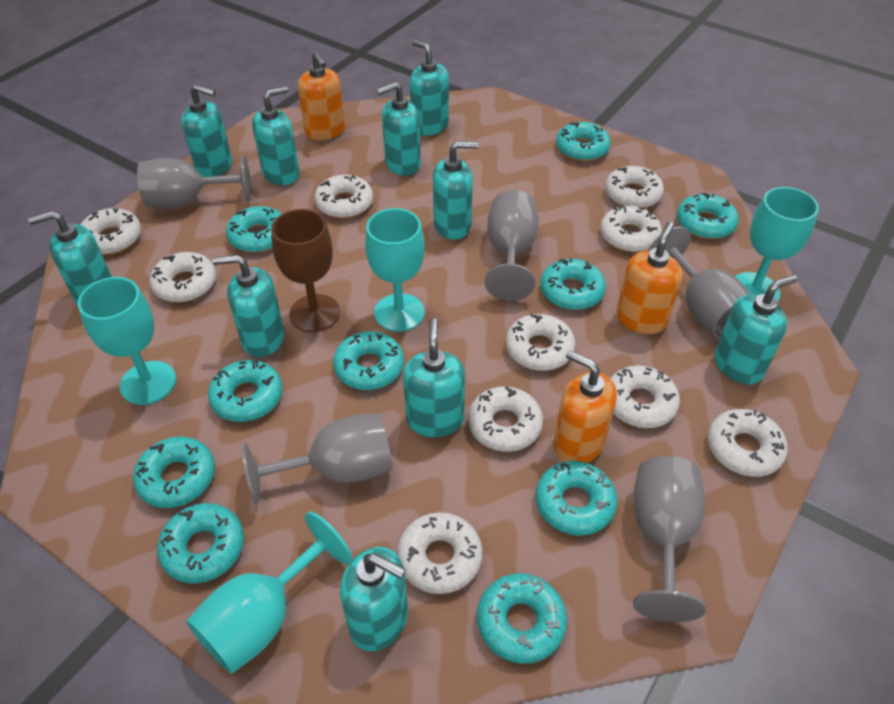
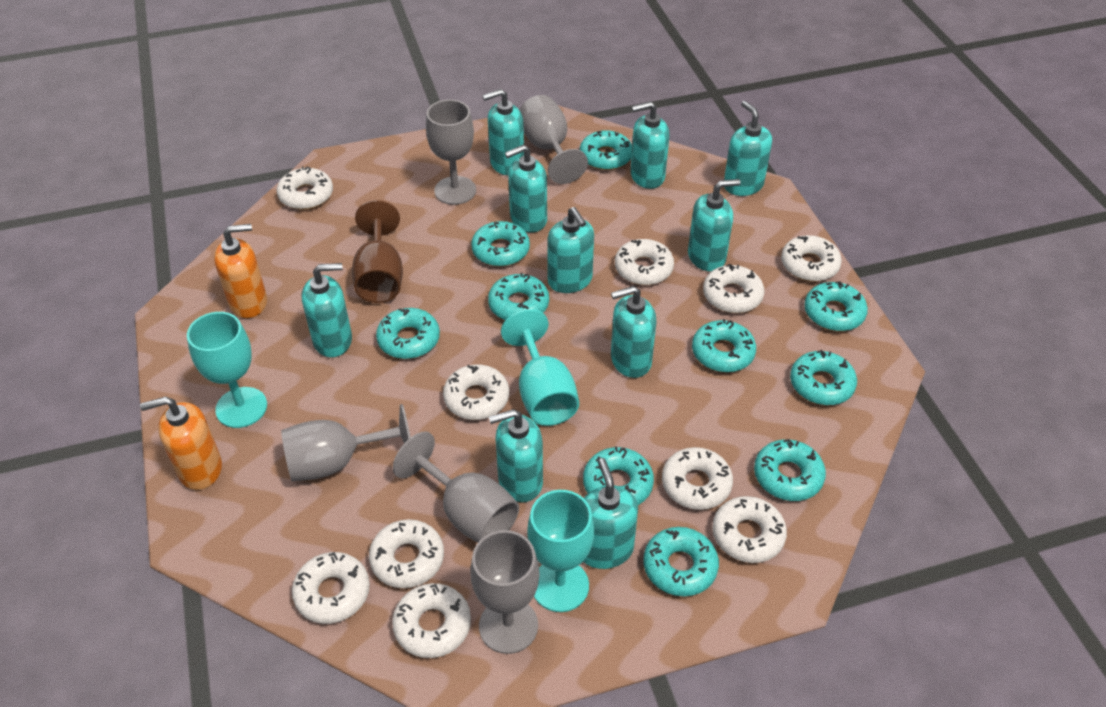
orange soap dispenser: 3 -> 2
turquoise goblet: 4 -> 3

